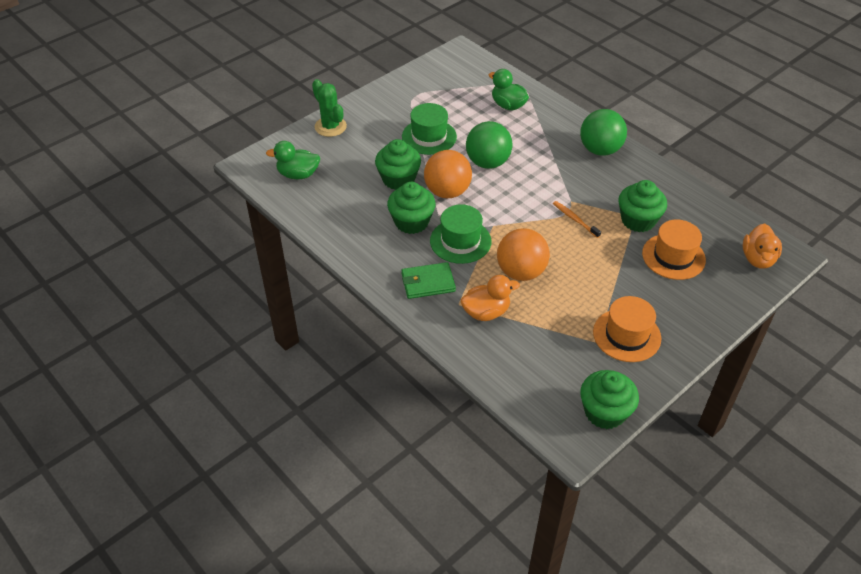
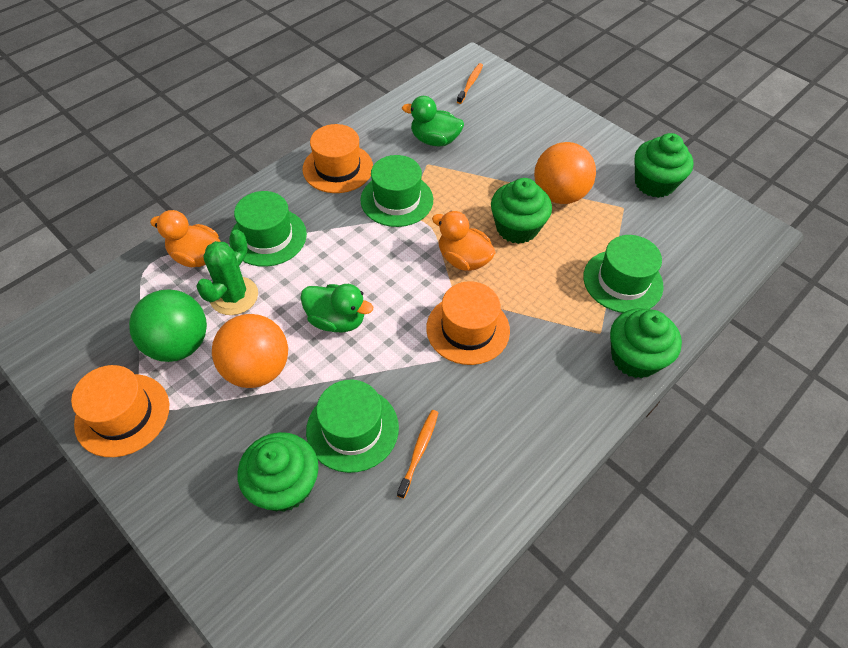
green ball: 2 -> 1
green hat: 2 -> 4
green wallet: 1 -> 0
orange hat: 2 -> 3
orange toothbrush: 1 -> 2

